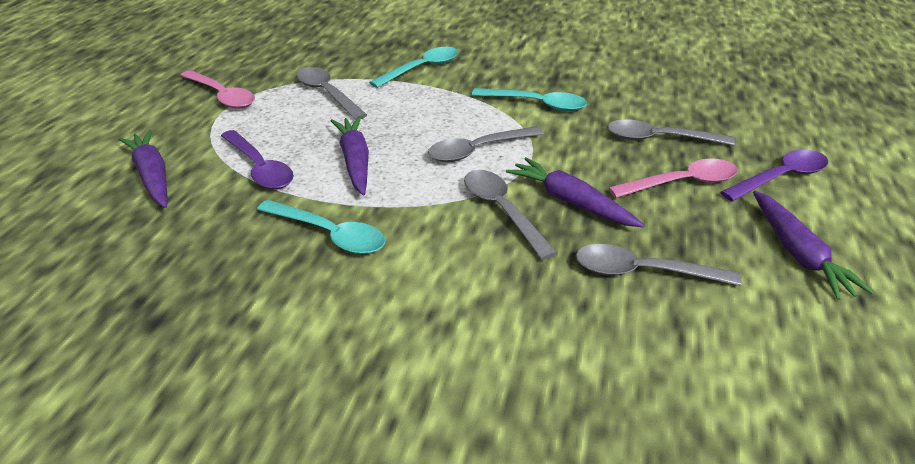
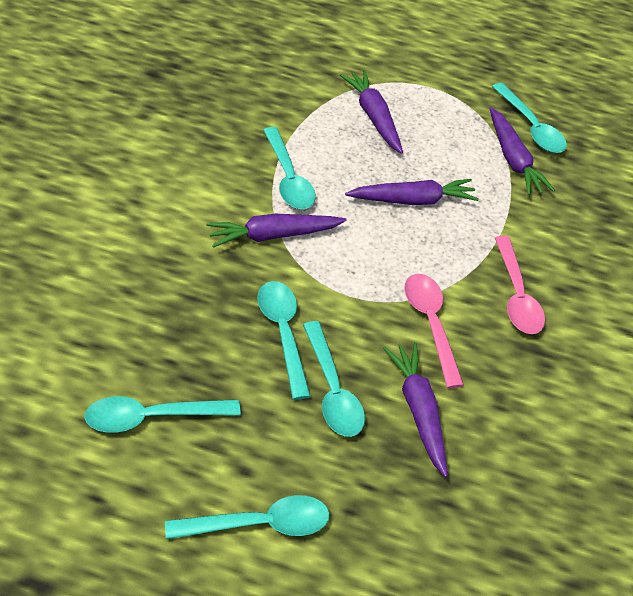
grey spoon: 5 -> 0
purple carrot: 4 -> 5
purple spoon: 2 -> 0
turquoise spoon: 3 -> 6

